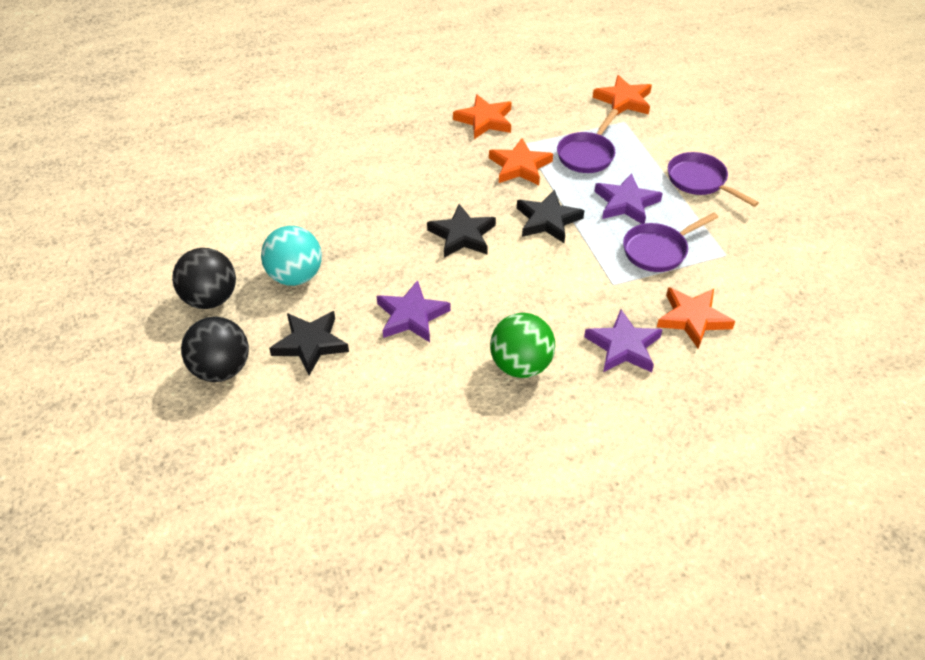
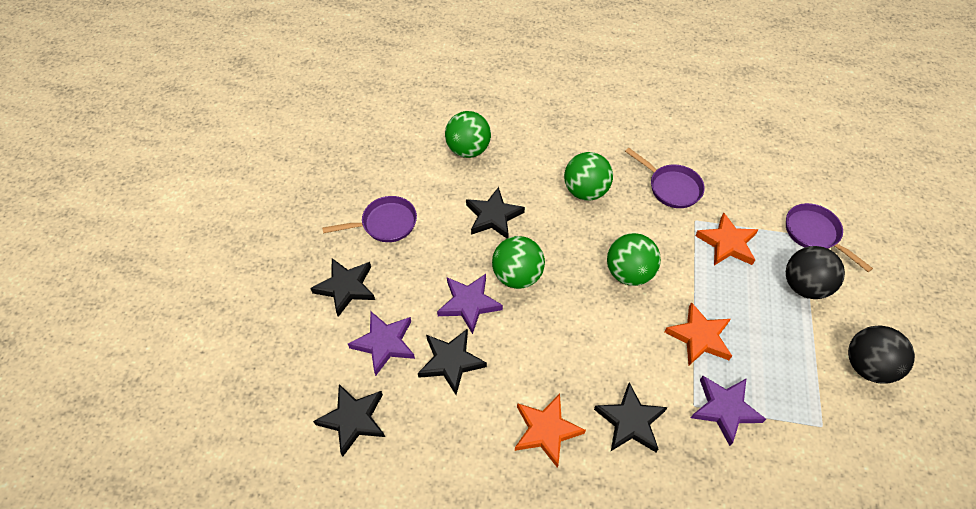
black star: 3 -> 5
green ball: 1 -> 4
orange star: 4 -> 3
turquoise ball: 1 -> 0

